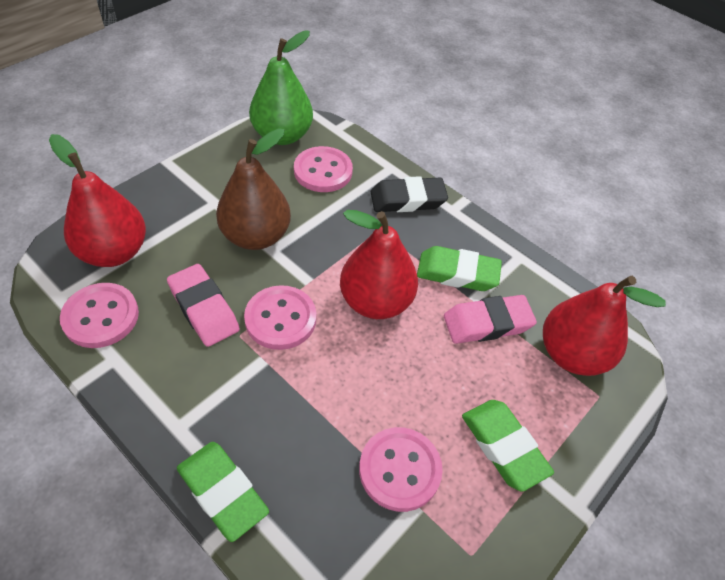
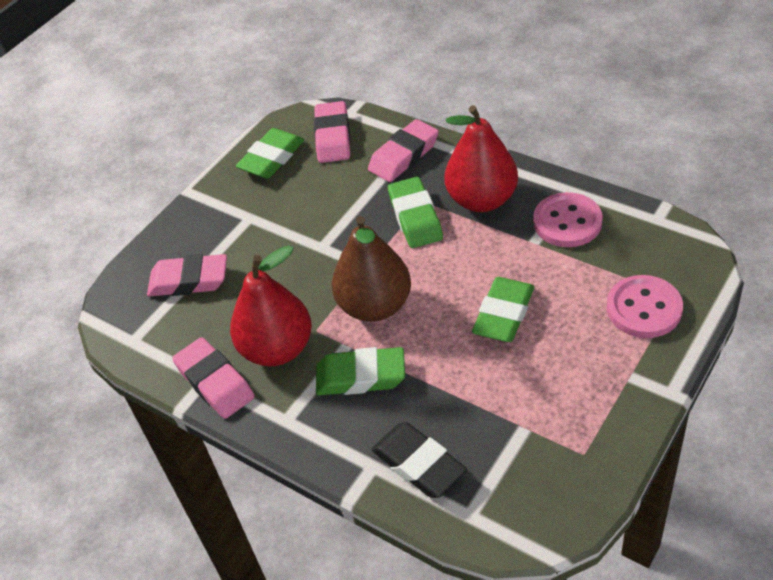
green eraser: 3 -> 4
green pear: 1 -> 0
pink button: 4 -> 2
pink eraser: 2 -> 4
red pear: 3 -> 2

